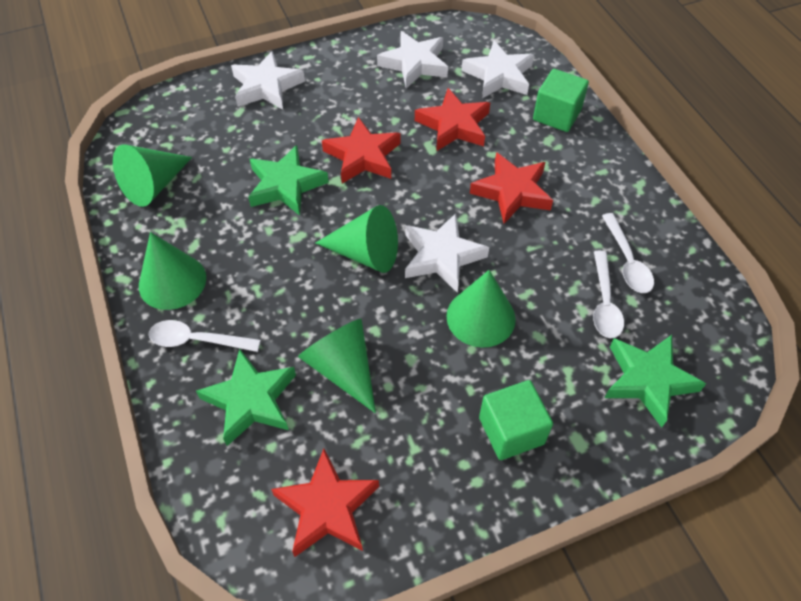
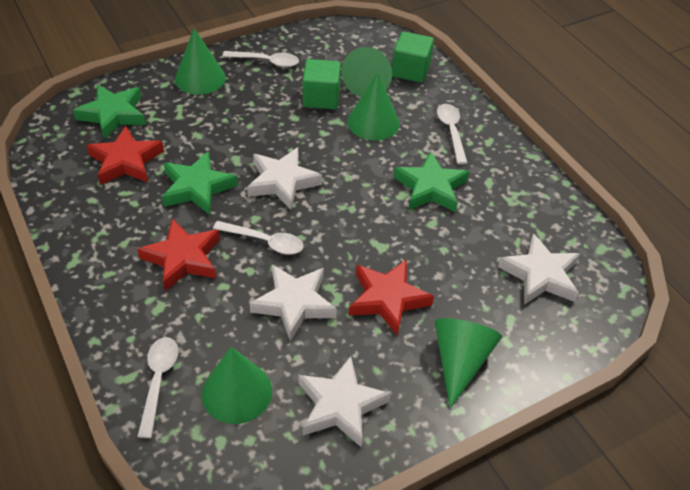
red star: 4 -> 3
white spoon: 3 -> 4

